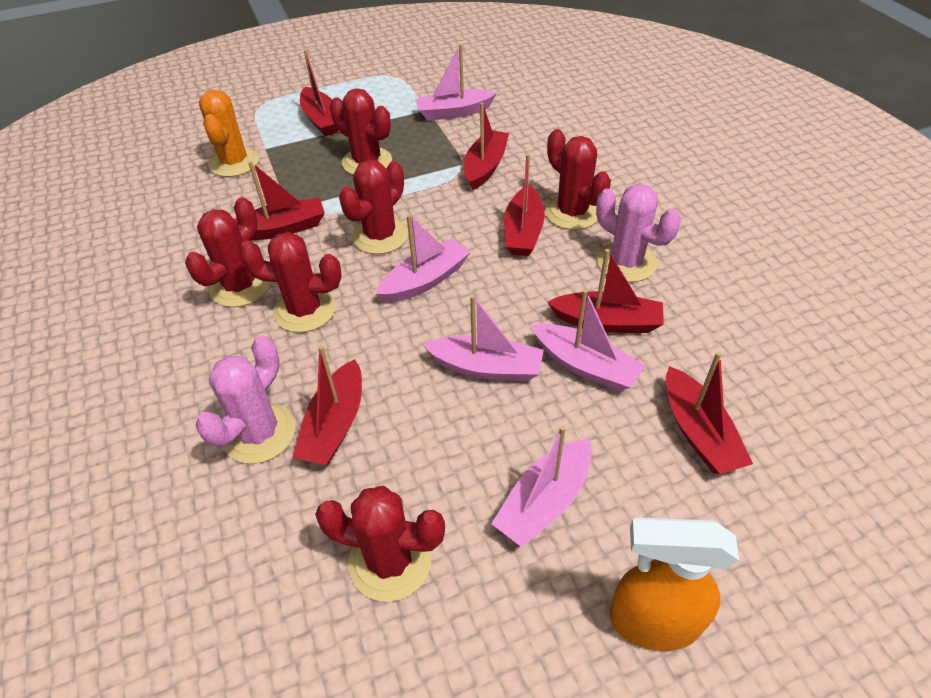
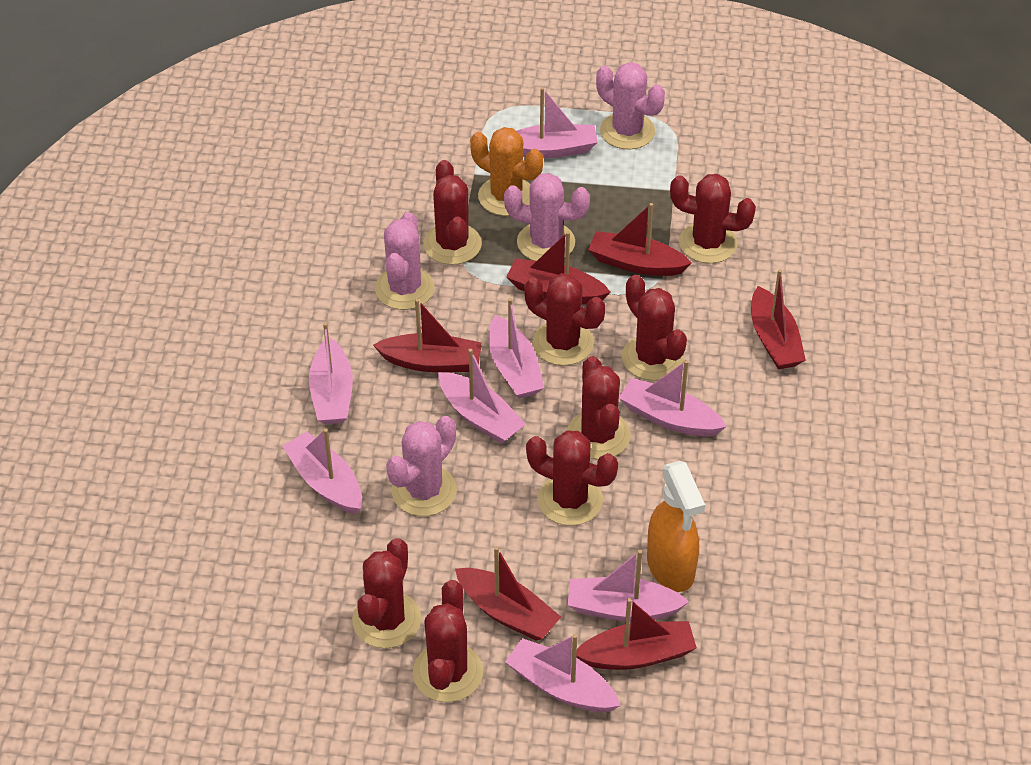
pink boat: 5 -> 8
pink cactus: 2 -> 4
red boat: 7 -> 6
red cactus: 6 -> 8

